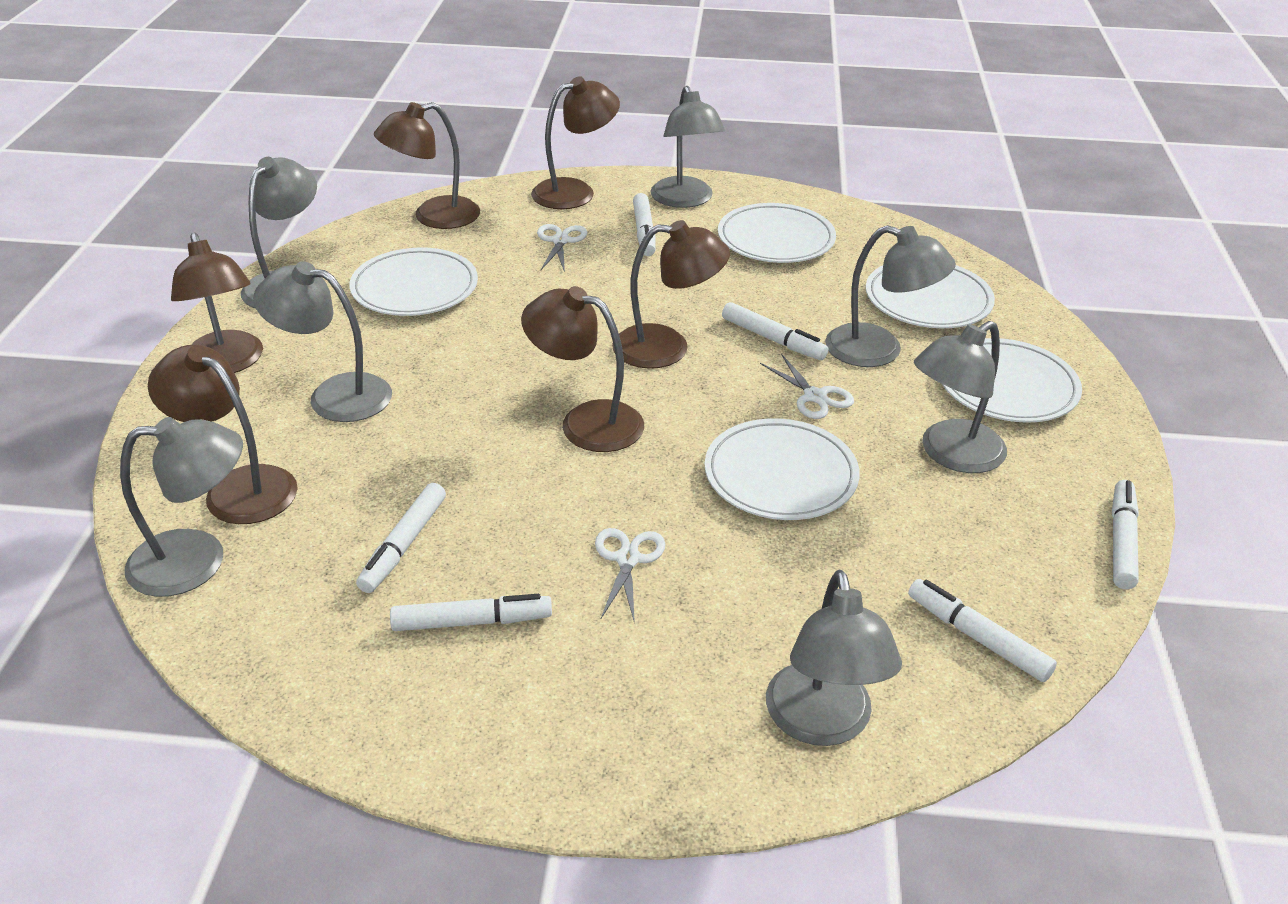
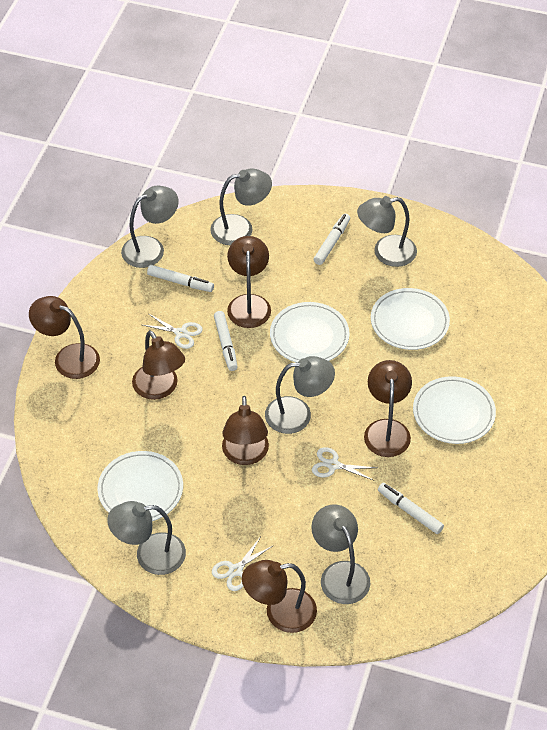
grey lamp: 7 -> 6
white marker: 6 -> 4
white plate: 5 -> 4

